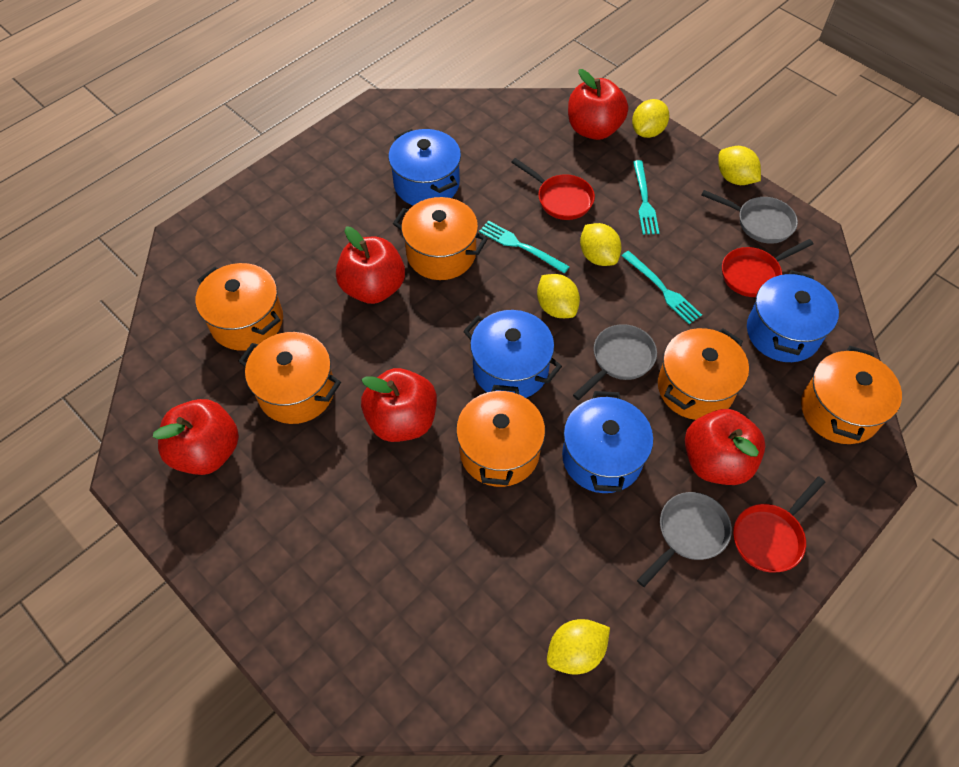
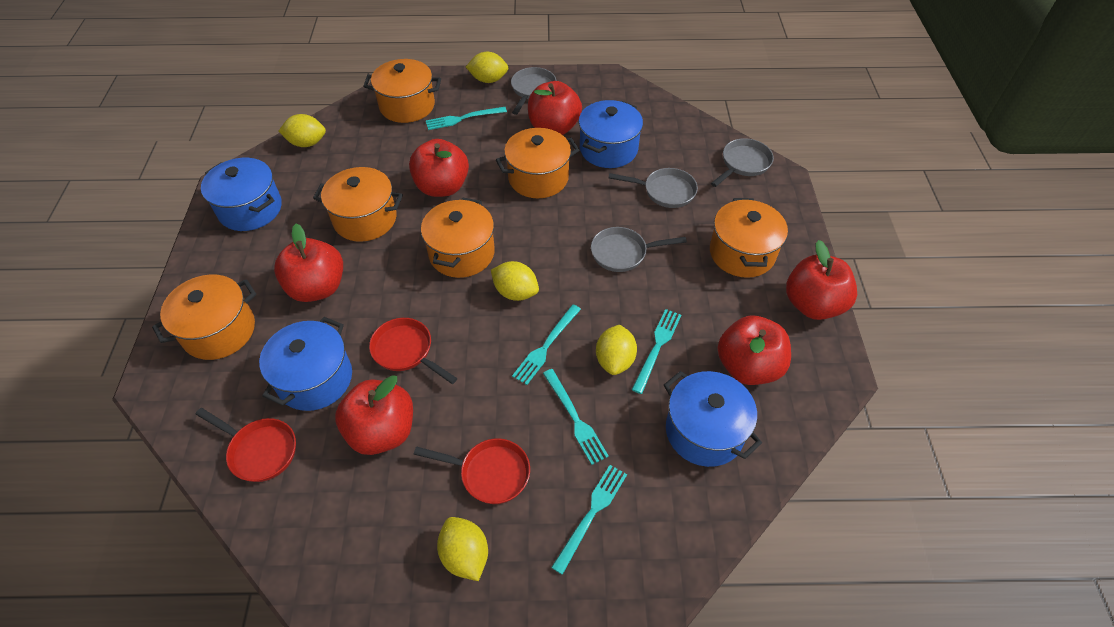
grey pan: 3 -> 4
red apple: 5 -> 6
turquoise fork: 3 -> 5

